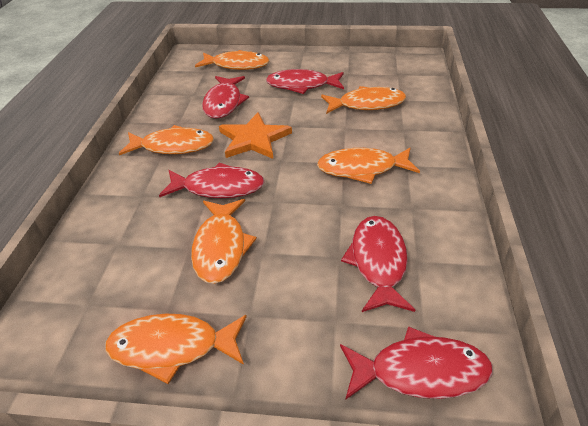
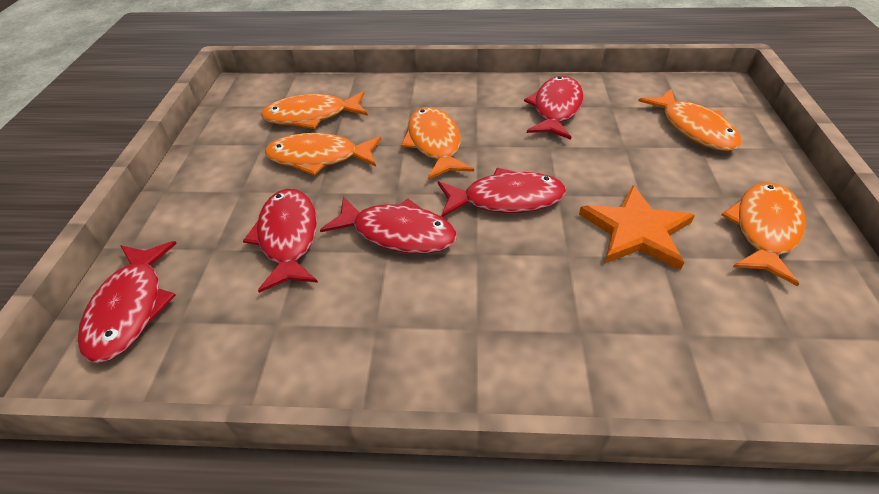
orange fish: 6 -> 5

